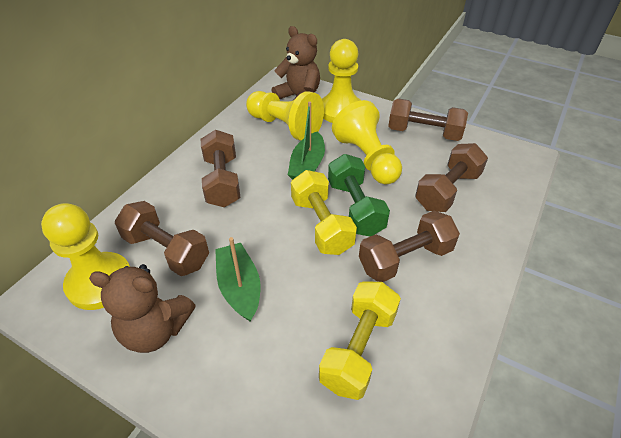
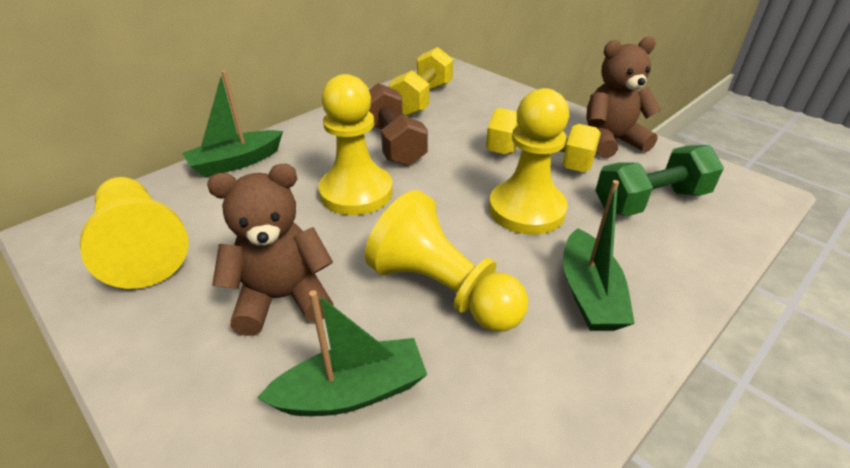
brown dumbbell: 5 -> 1
green boat: 2 -> 3

